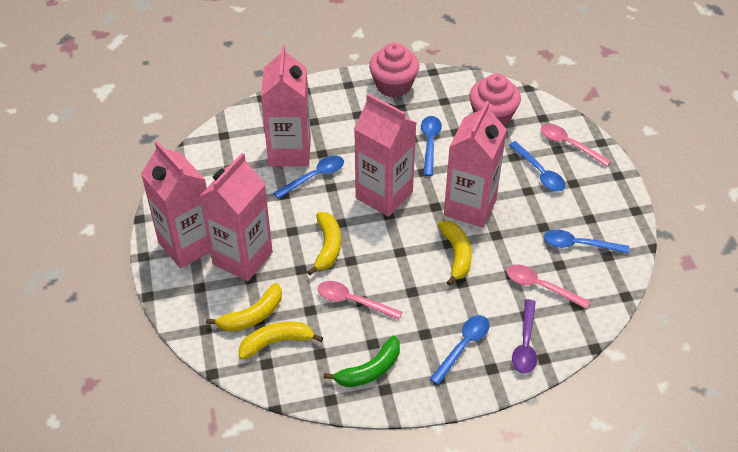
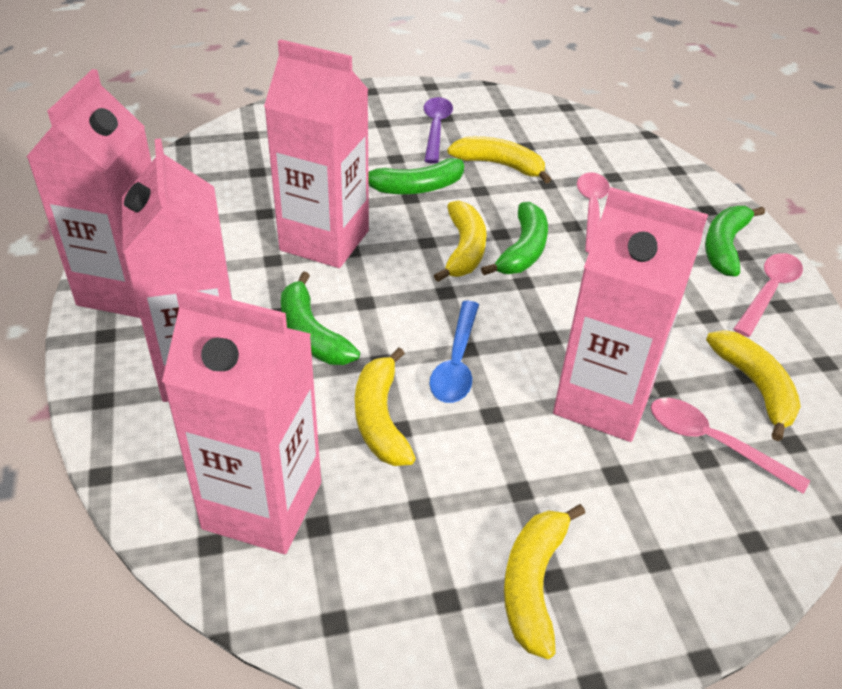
blue spoon: 5 -> 1
green banana: 1 -> 4
pink cupcake: 2 -> 0
yellow banana: 4 -> 5

